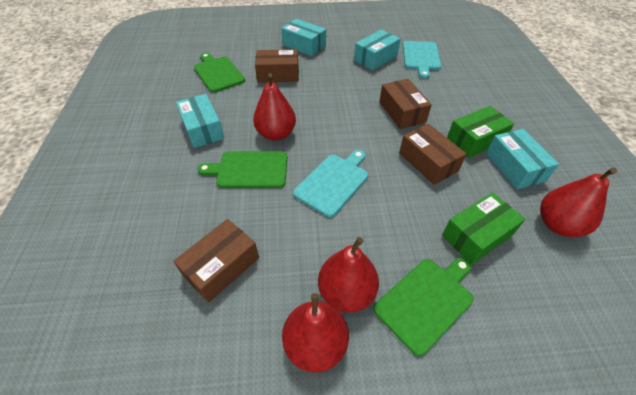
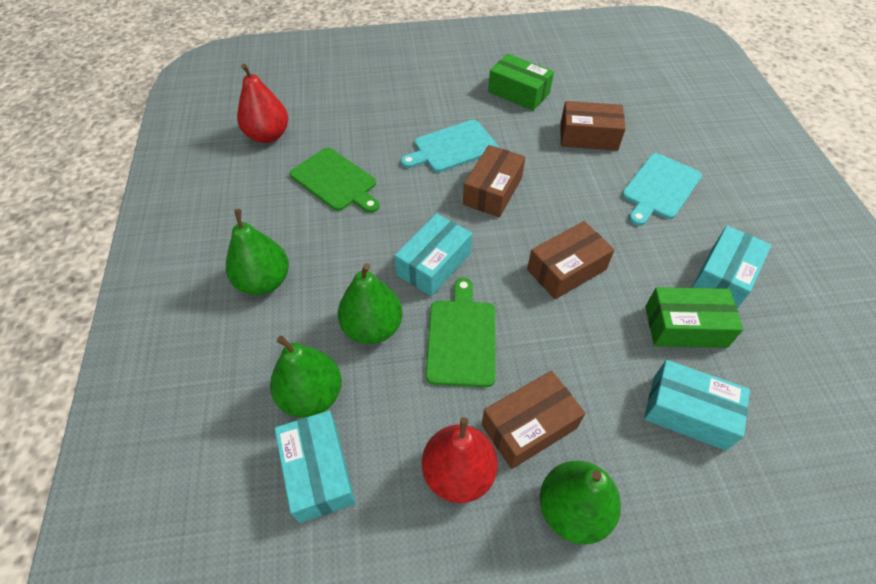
green cutting board: 3 -> 2
green pear: 0 -> 4
red pear: 4 -> 2

